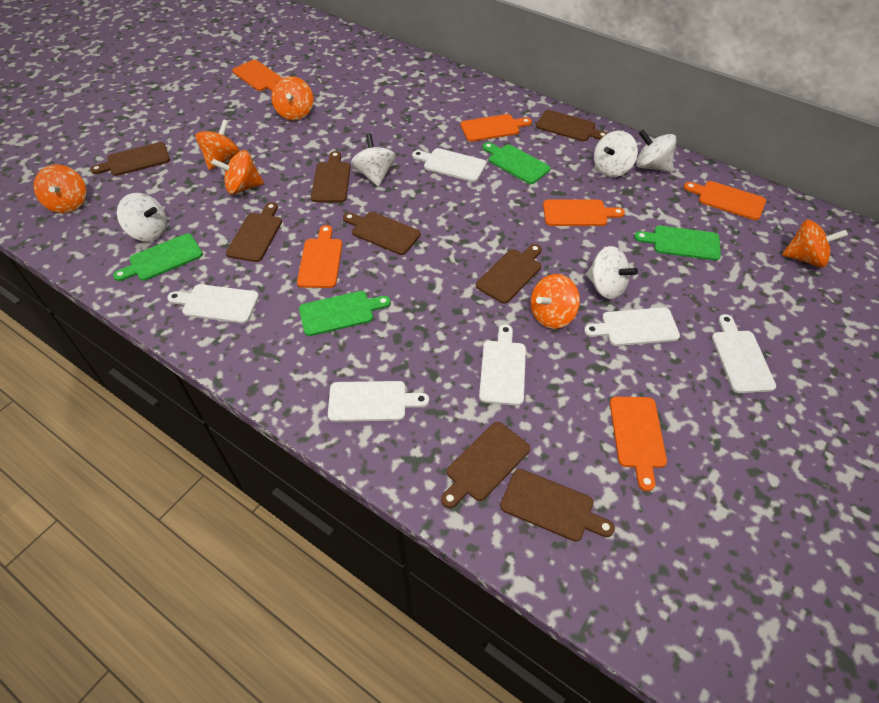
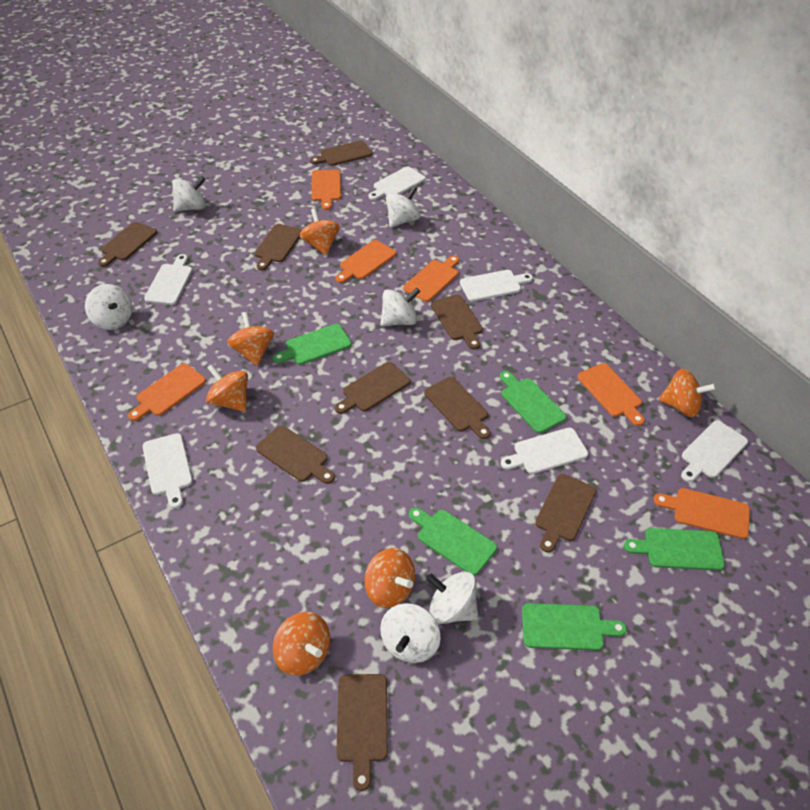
brown cutting board: 8 -> 9
green cutting board: 4 -> 5
white spinning top: 5 -> 6

